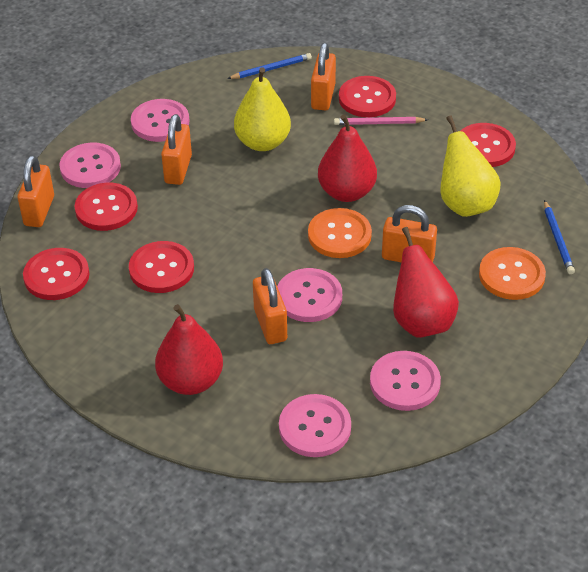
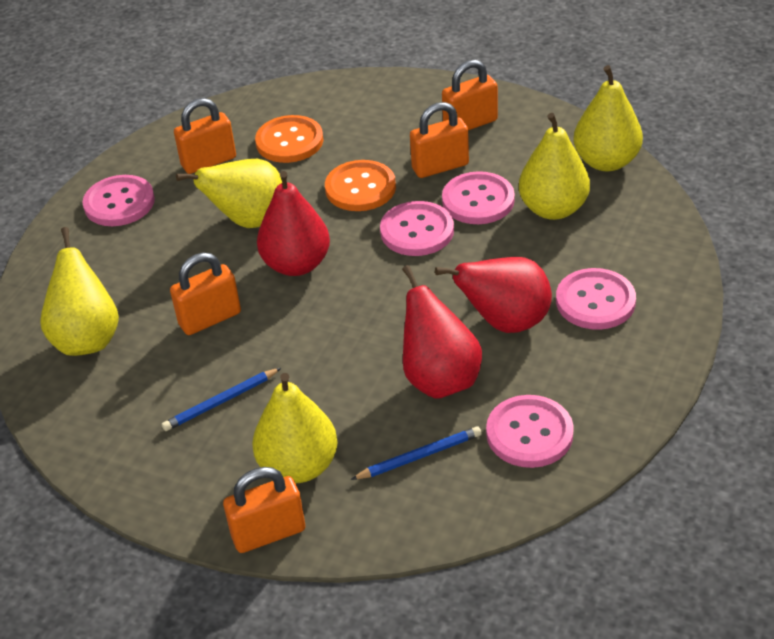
pink pencil: 1 -> 0
red button: 5 -> 0
yellow pear: 2 -> 5

